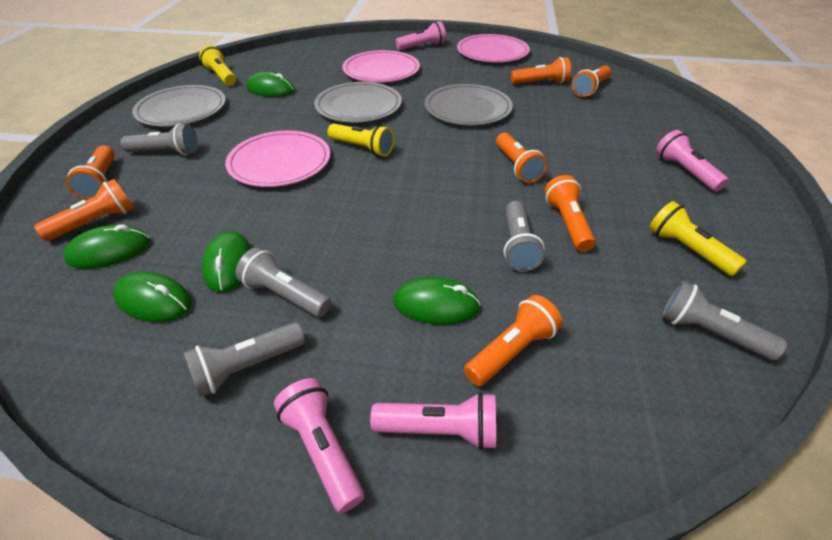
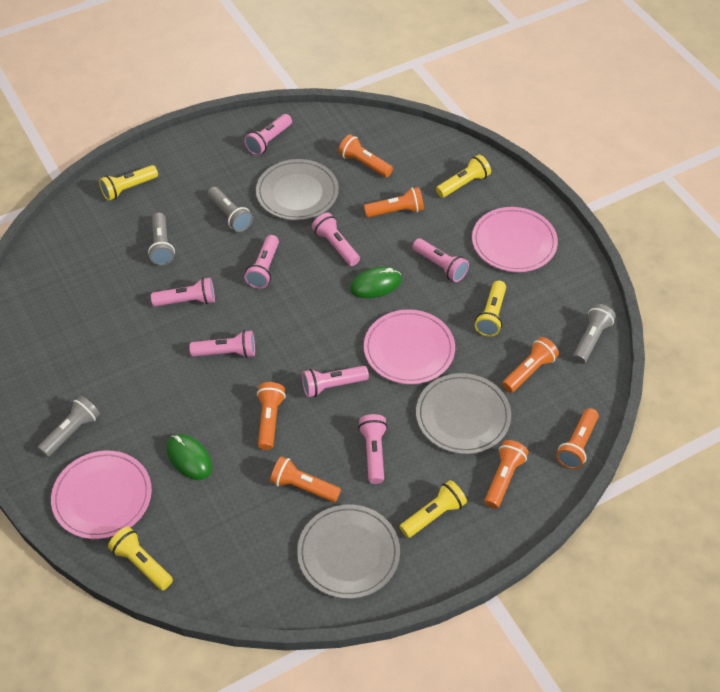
green mouse: 5 -> 2
grey flashlight: 5 -> 4
pink flashlight: 4 -> 8
yellow flashlight: 3 -> 5

